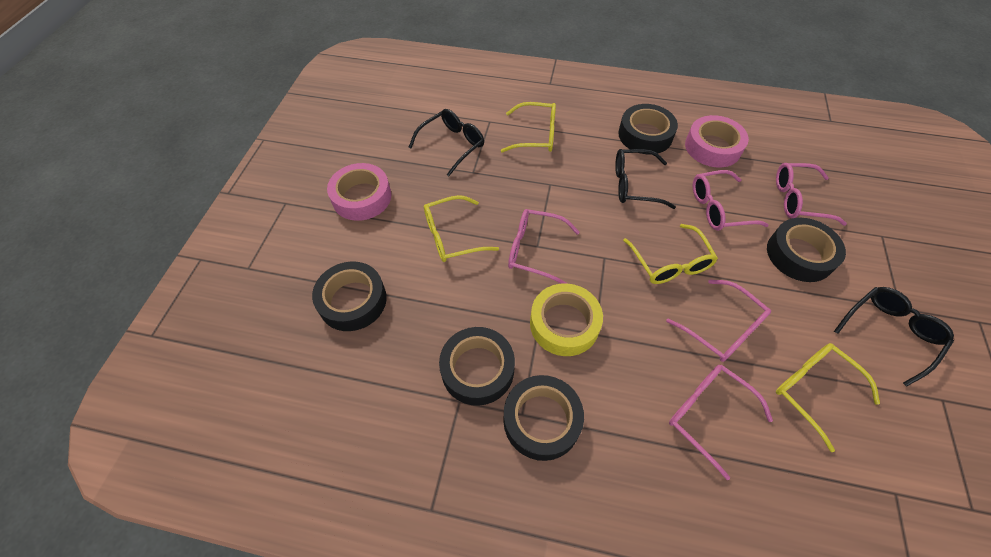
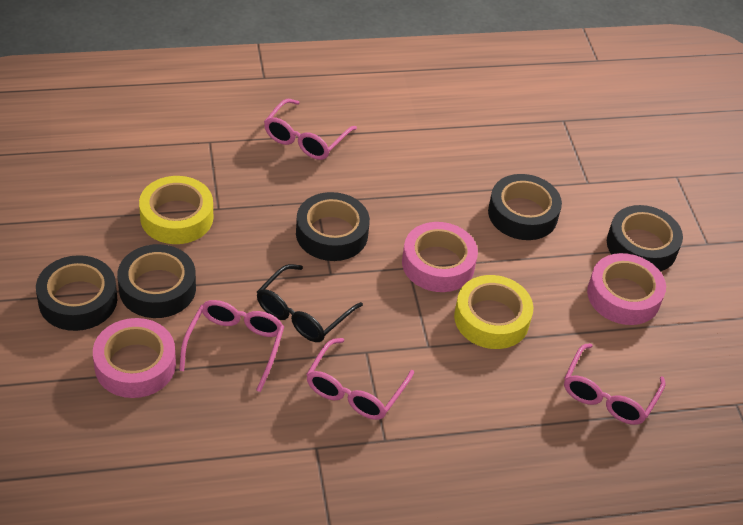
black glasses: 3 -> 1
pink glasses: 5 -> 4
pink tape: 2 -> 3
yellow glasses: 4 -> 0
yellow tape: 1 -> 2

